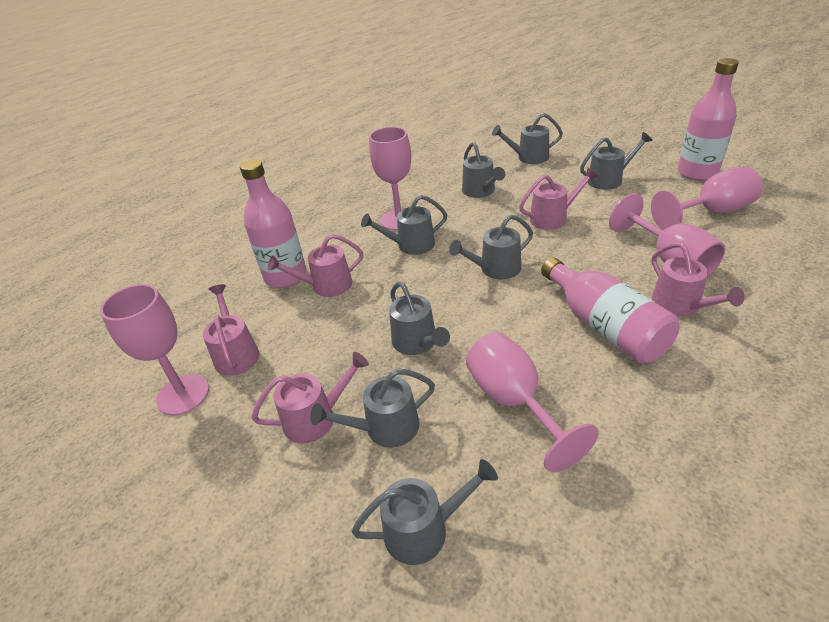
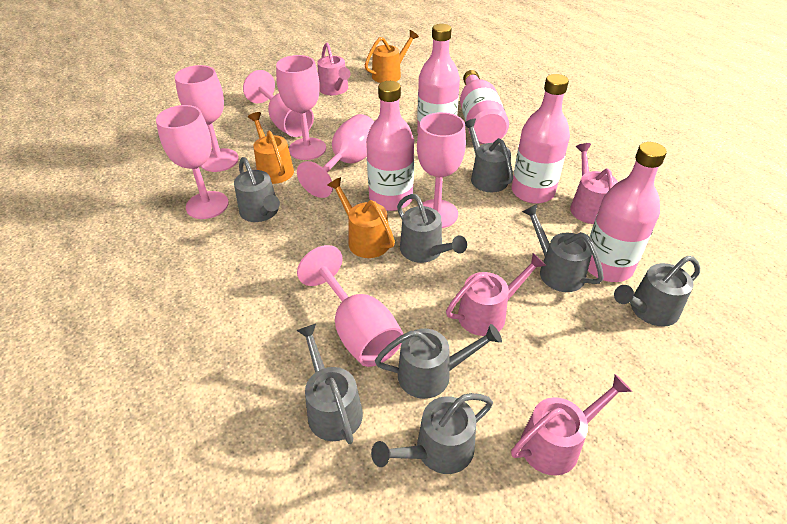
orange watering can: 0 -> 3
pink bottle: 3 -> 5
pink goblet: 5 -> 7
pink watering can: 5 -> 4

